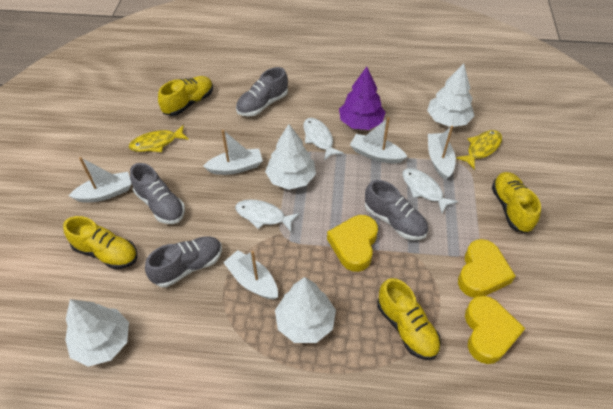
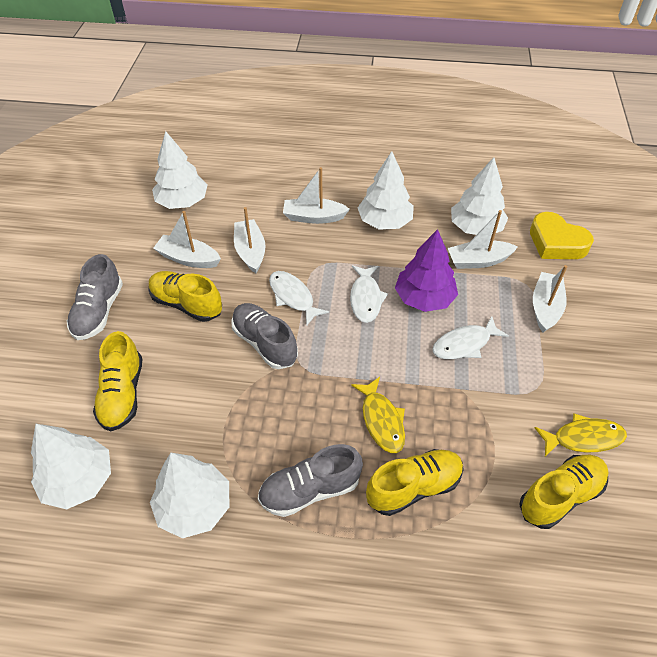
grey shoe: 4 -> 3
white tree: 4 -> 5
yellow heart: 3 -> 1

